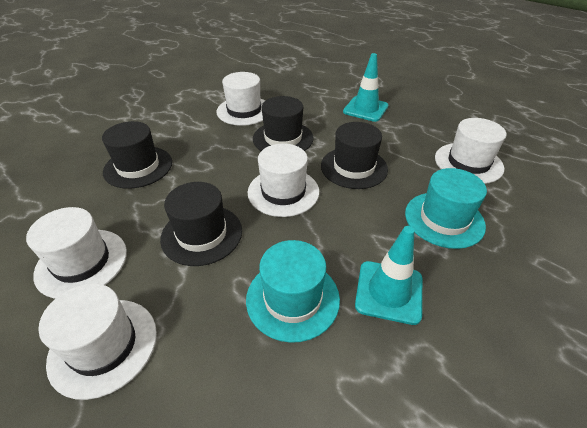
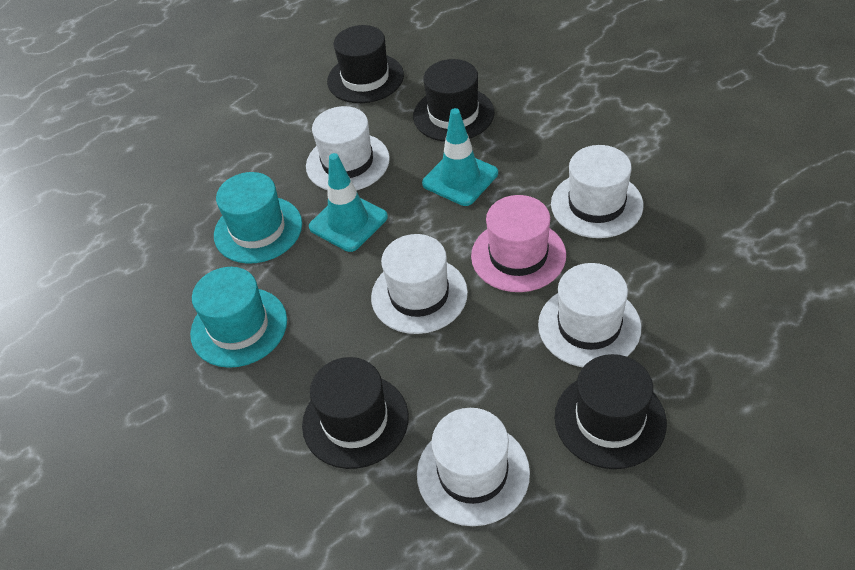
pink hat: 0 -> 1

